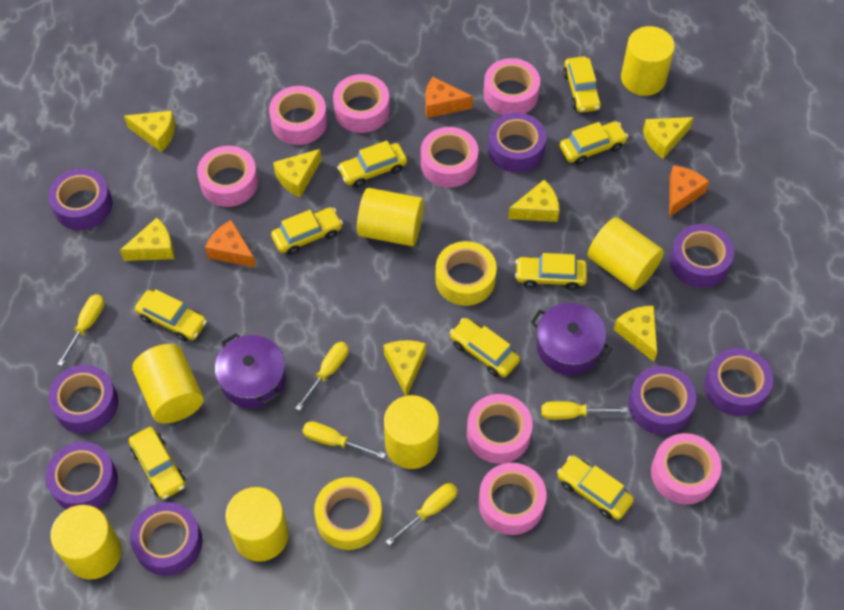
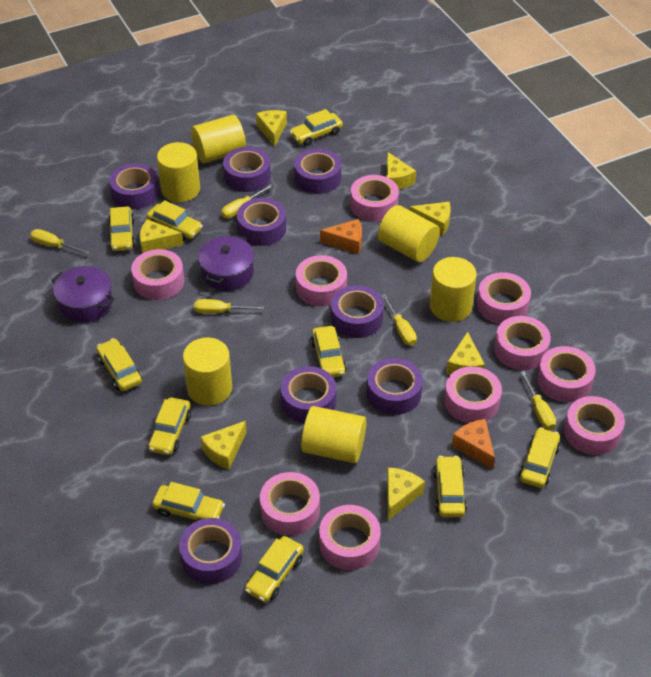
orange cheese: 3 -> 2
pink tape: 8 -> 10
yellow car: 9 -> 10
yellow cylinder: 7 -> 6
yellow tape: 2 -> 0

